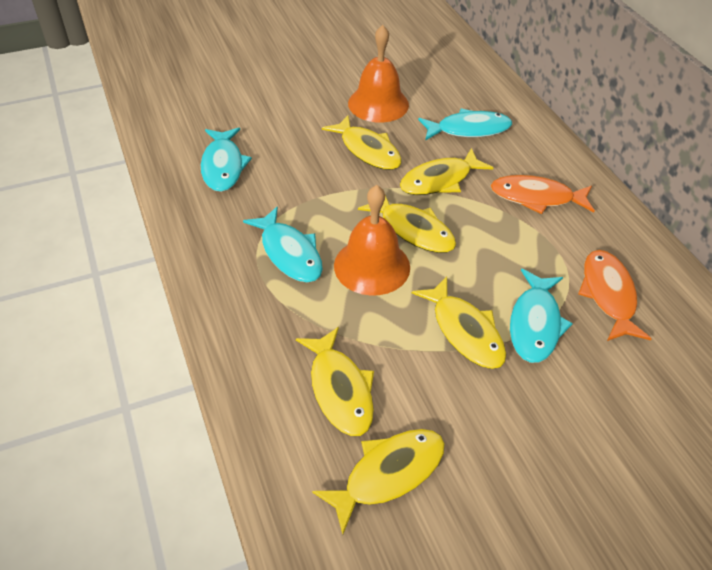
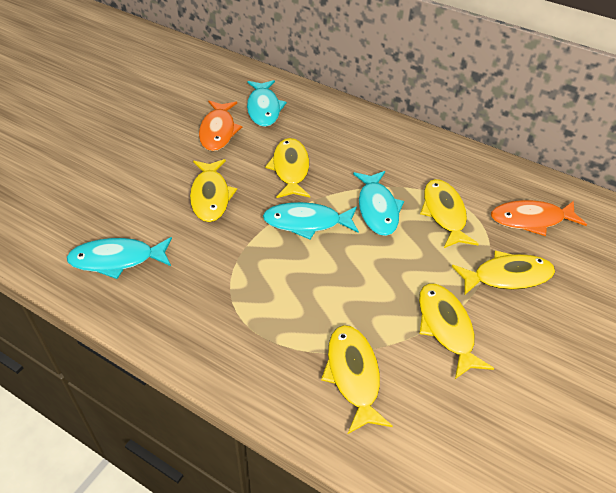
orange bell: 2 -> 0

